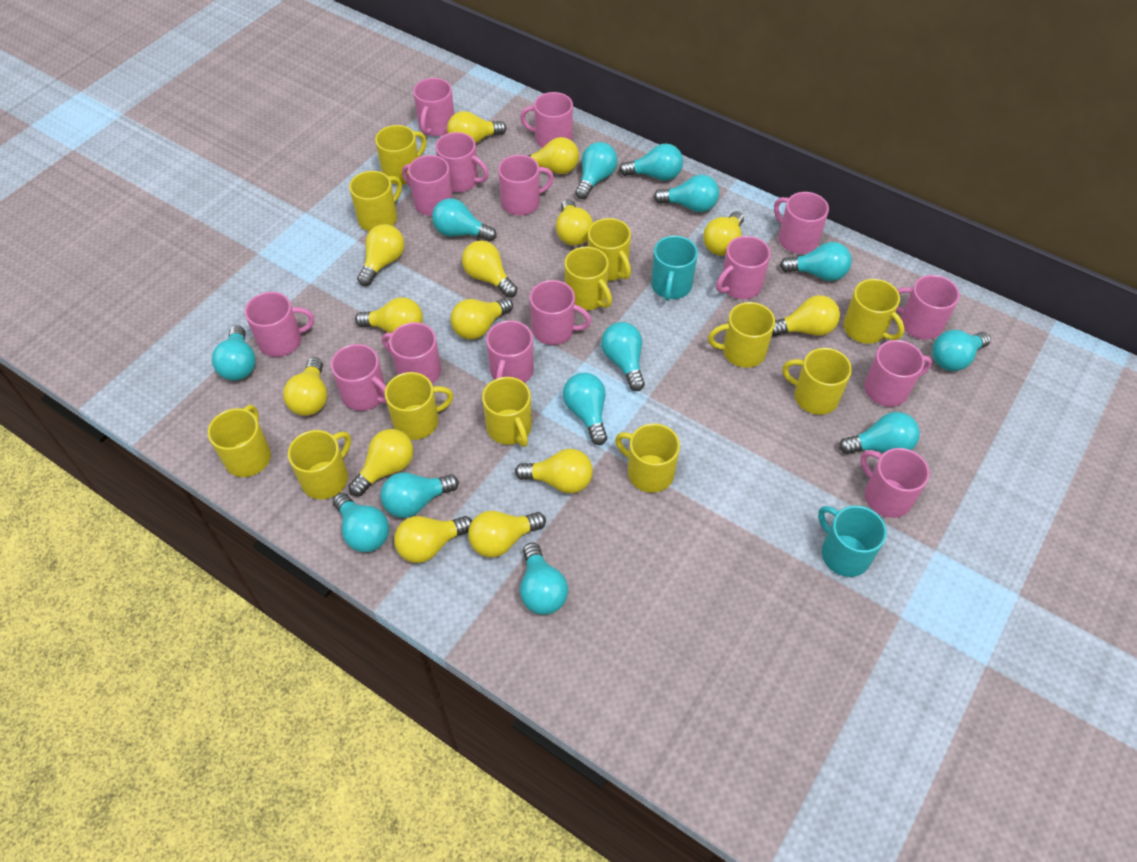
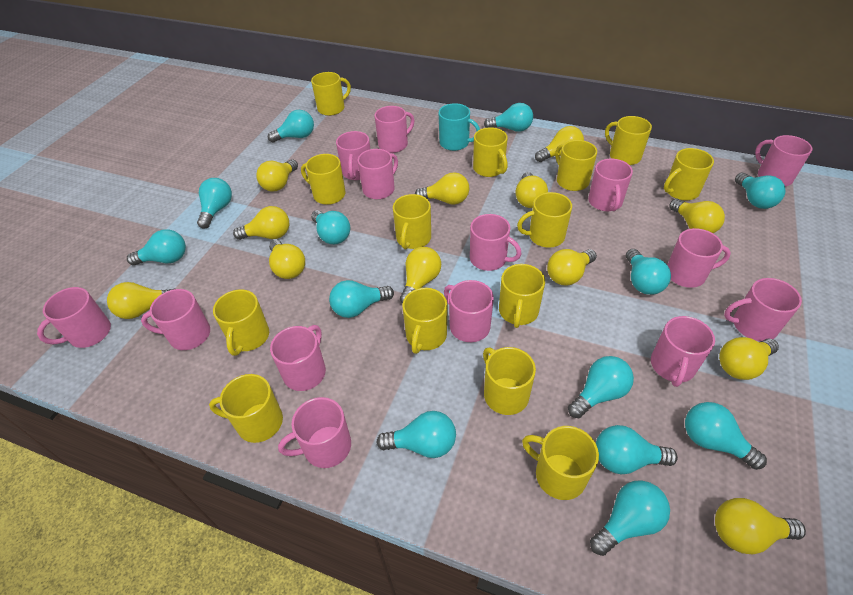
pink mug: 15 -> 14
turquoise mug: 2 -> 1
yellow light bulb: 14 -> 12
yellow mug: 12 -> 14

